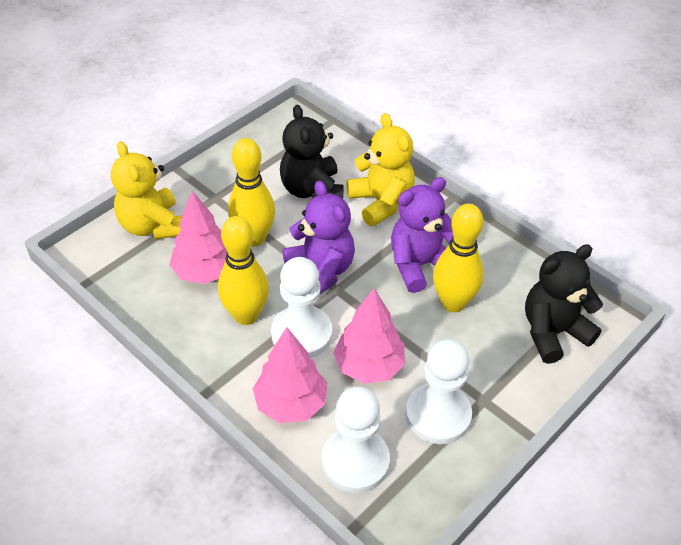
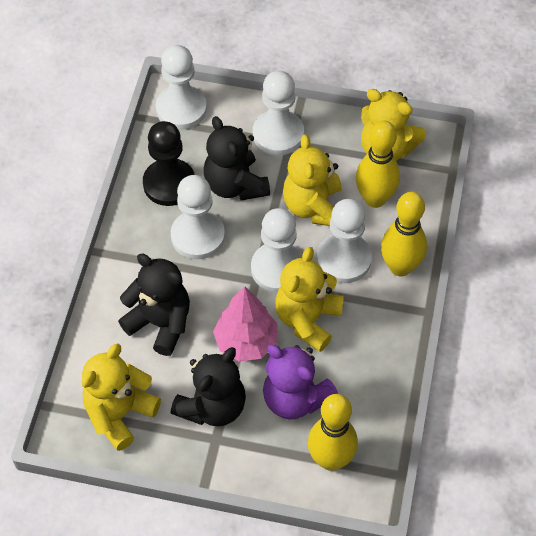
black pawn: 0 -> 1
black teddy bear: 2 -> 3
pink tree: 3 -> 1
purple teddy bear: 2 -> 1
white pawn: 3 -> 5
yellow teddy bear: 2 -> 4

